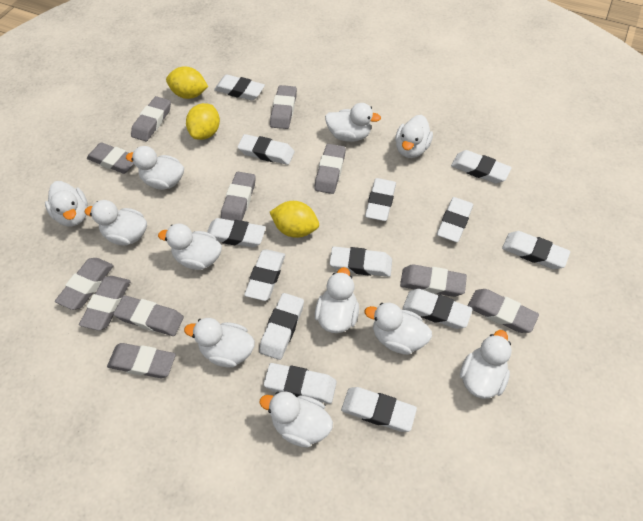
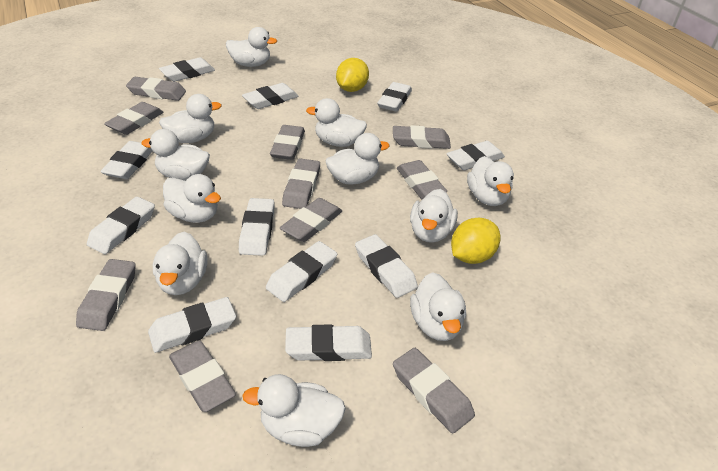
grey eraser: 11 -> 10
white eraser: 13 -> 11
yellow lemon: 3 -> 2

